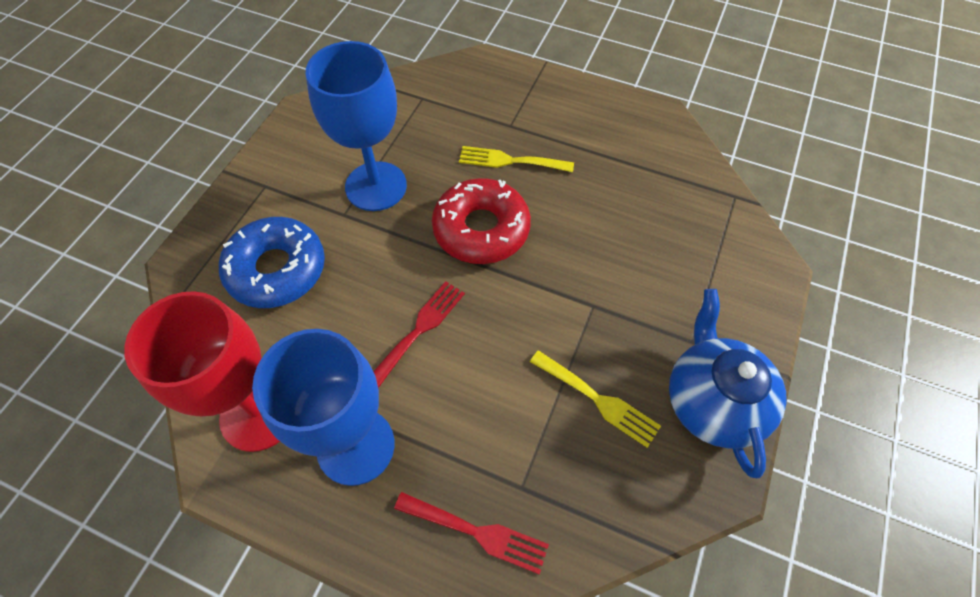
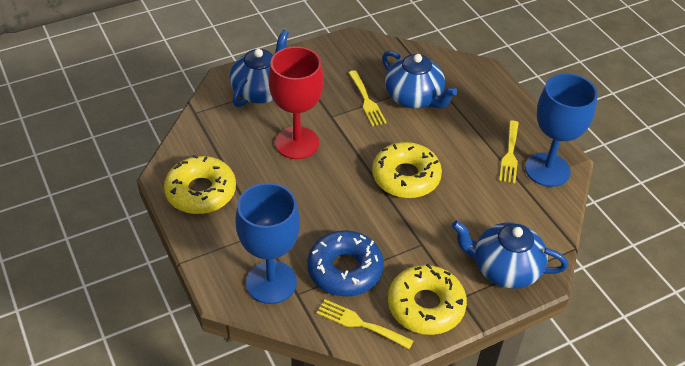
blue teapot: 1 -> 3
red donut: 1 -> 0
red fork: 2 -> 0
yellow donut: 0 -> 3
yellow fork: 2 -> 3

